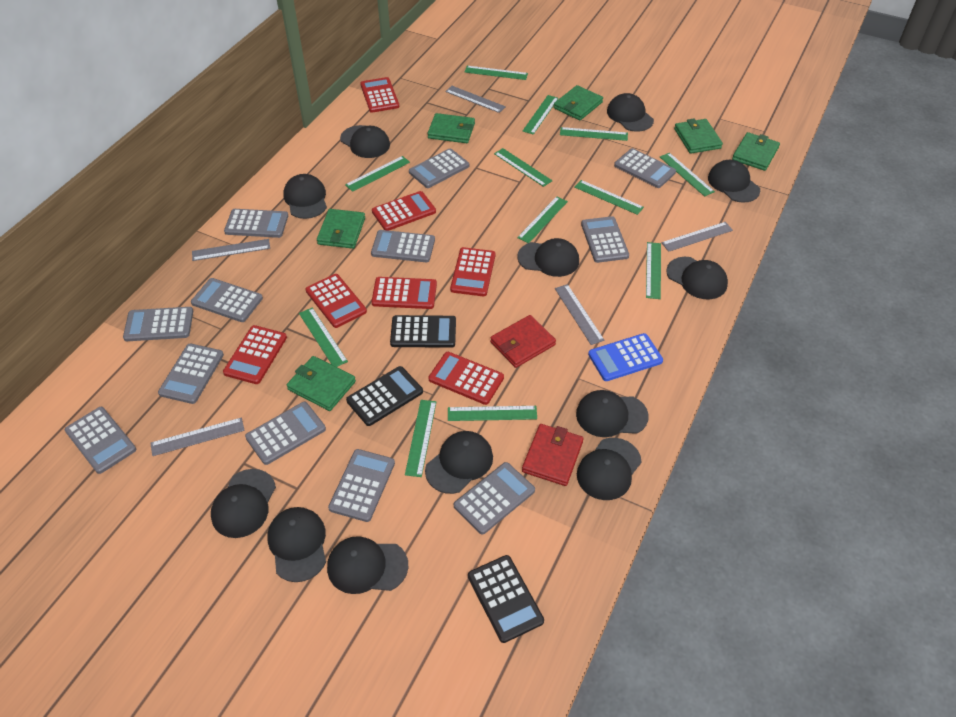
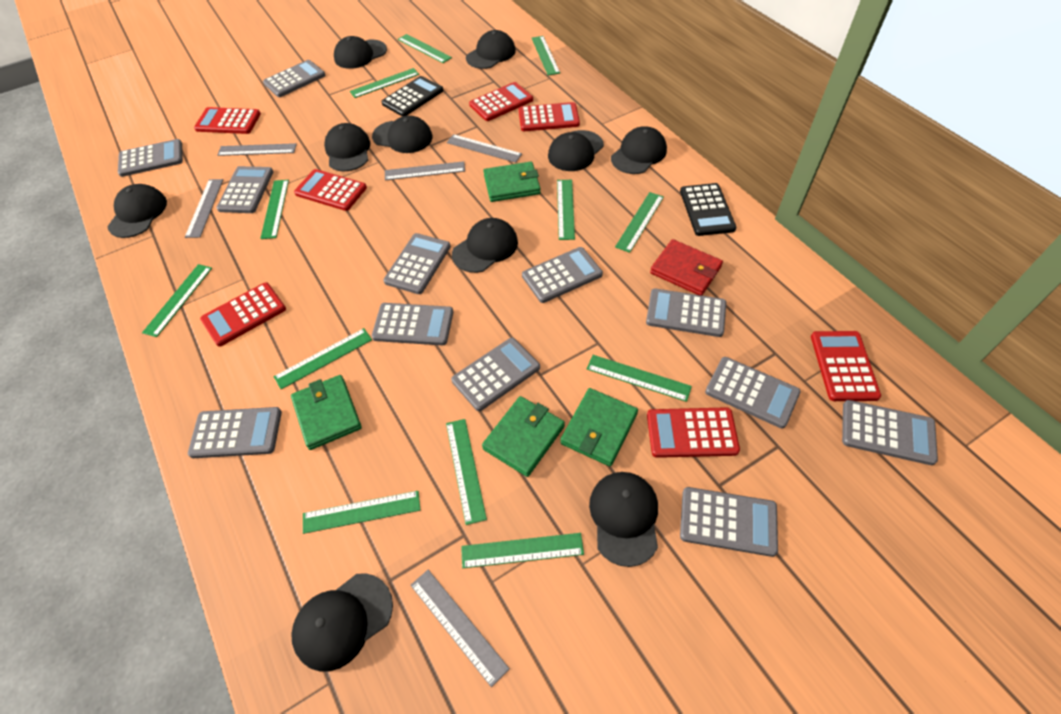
black calculator: 3 -> 2
black cap: 12 -> 10
blue calculator: 1 -> 0
green wallet: 6 -> 4
red wallet: 2 -> 1

